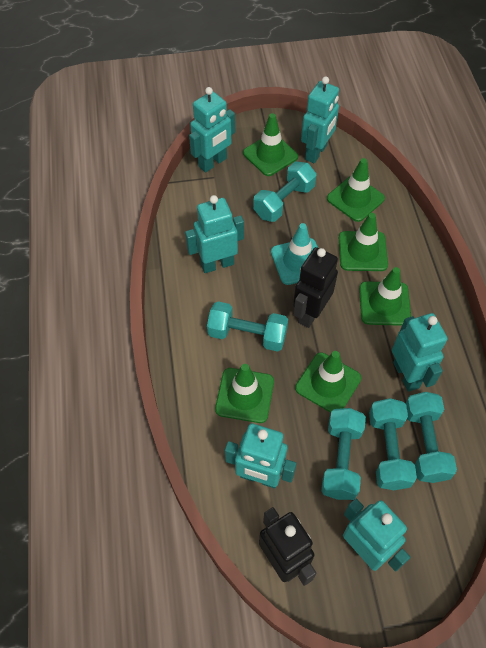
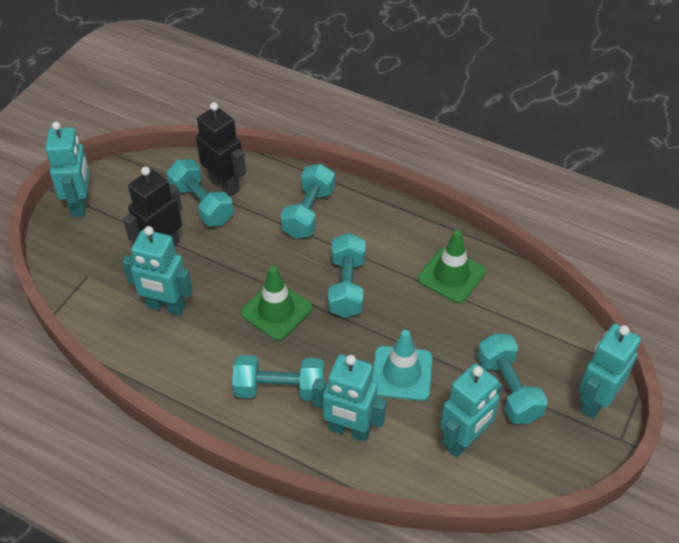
green traffic cone: 6 -> 2
turquoise robot: 6 -> 5

